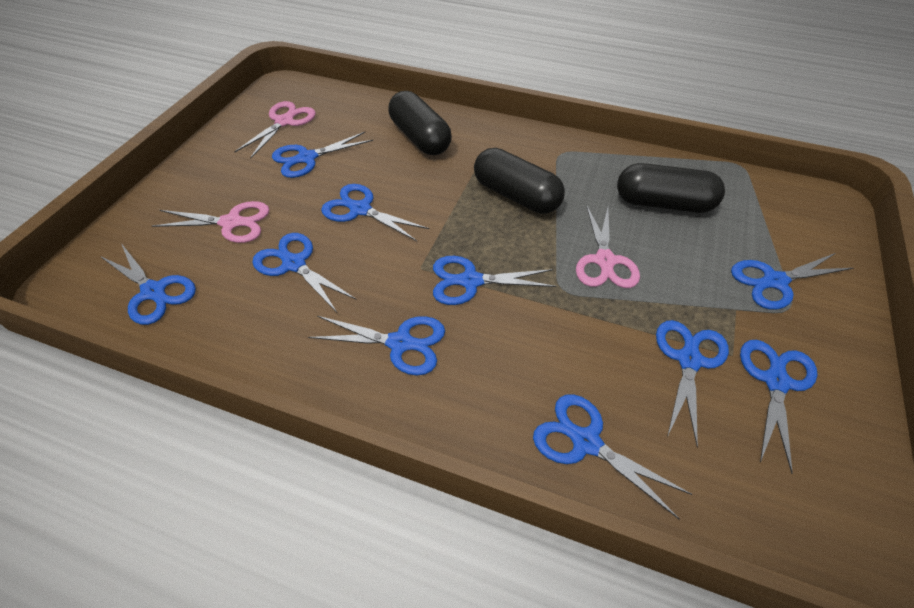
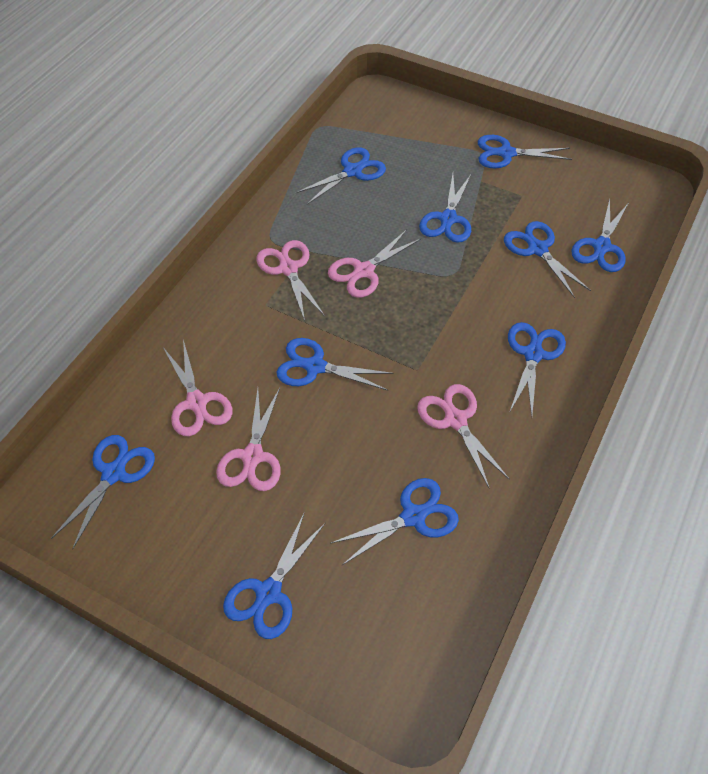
black capsule: 3 -> 0
pink scissors: 3 -> 5

